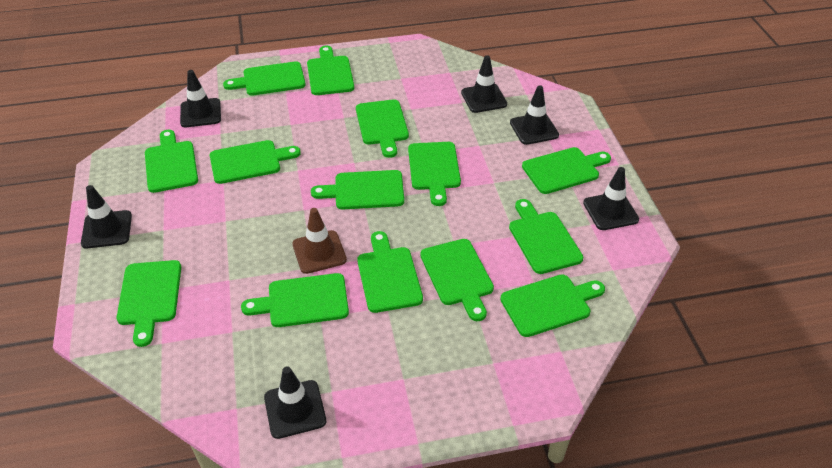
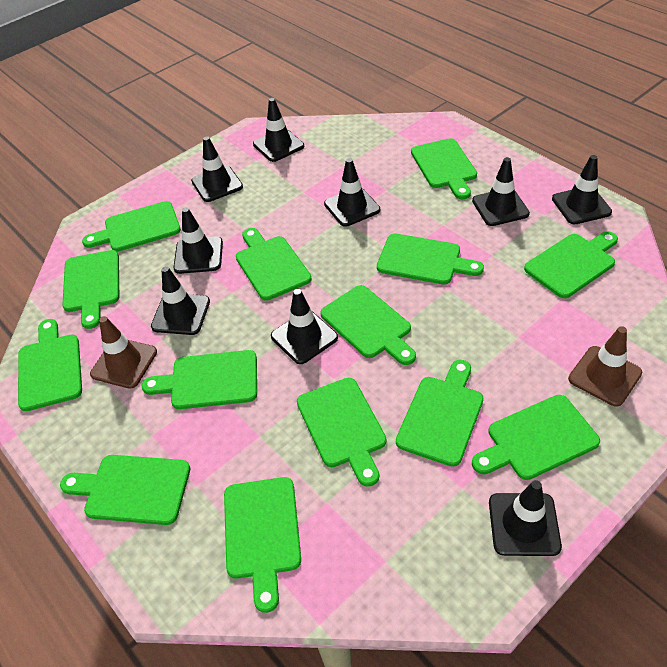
black traffic cone: 6 -> 9
brown traffic cone: 1 -> 2

